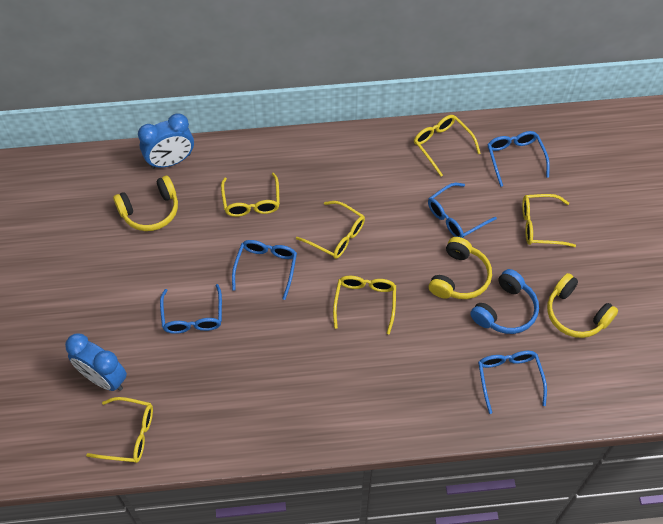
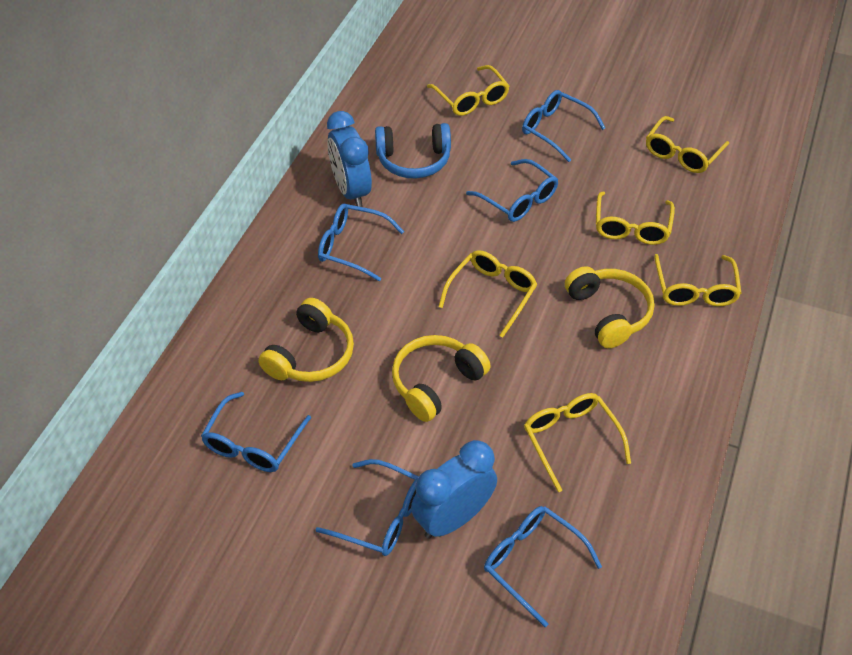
blue glasses: 5 -> 6

